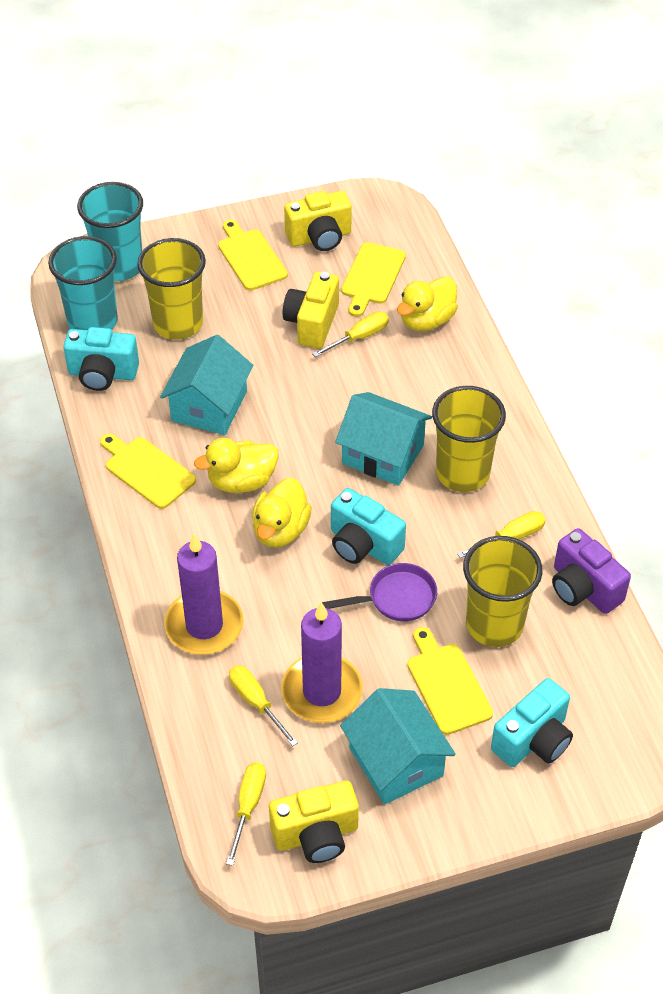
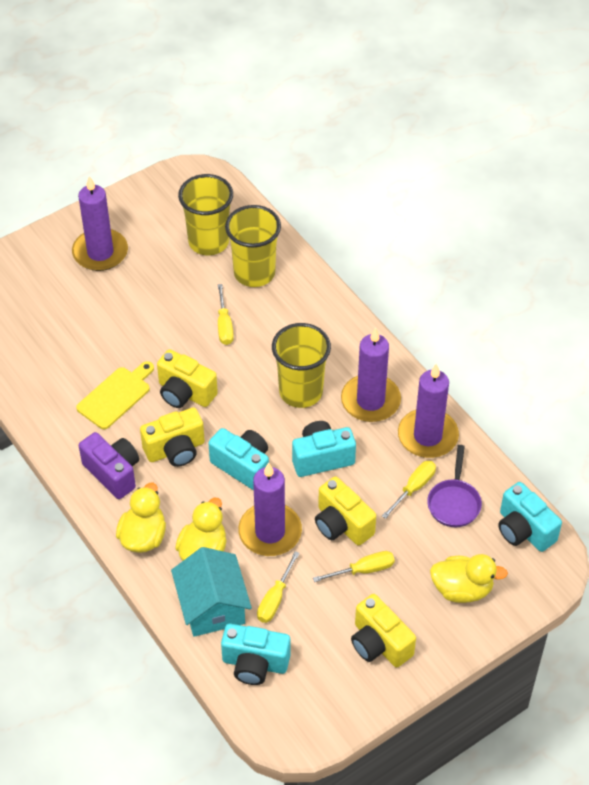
purple candle: 2 -> 4
turquoise camera: 3 -> 4
turquoise cup: 2 -> 0
turquoise house: 3 -> 1
yellow camera: 3 -> 4
yellow cutting board: 4 -> 1

